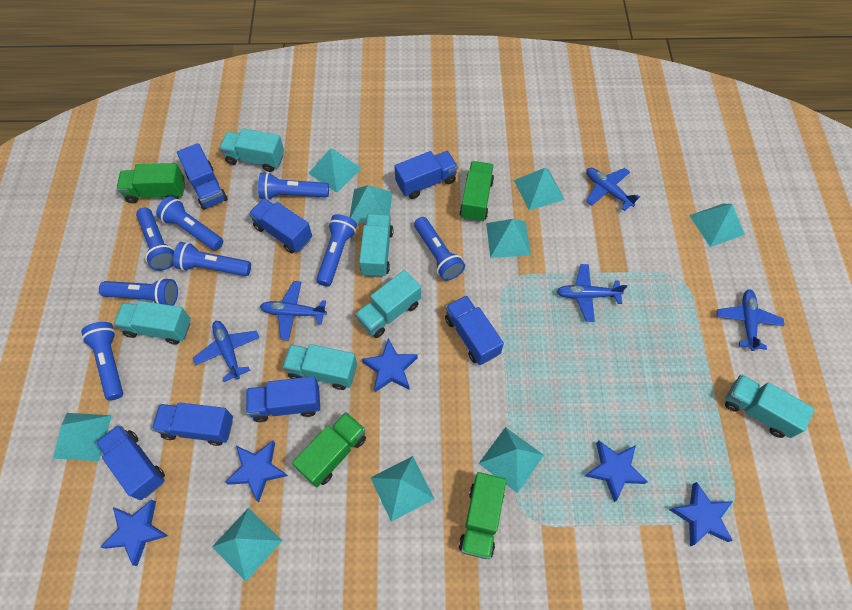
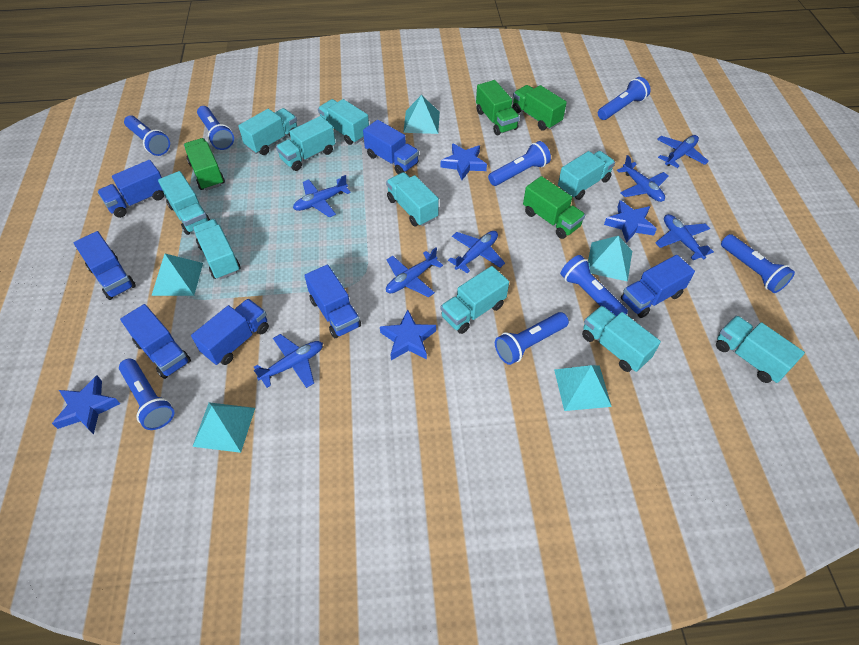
blue plane: 5 -> 7
blue star: 5 -> 4
turquoise pyramid: 9 -> 5
turquoise truck: 6 -> 10

